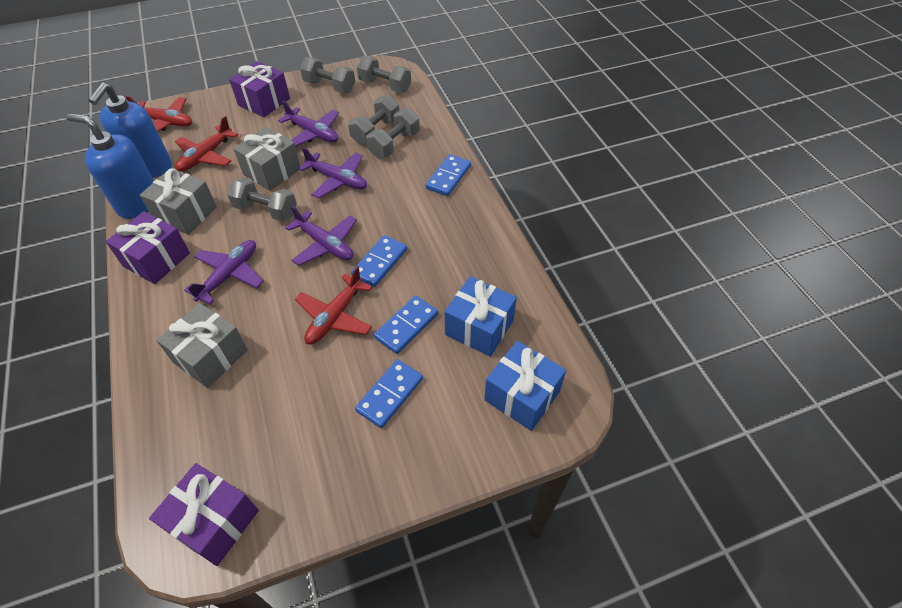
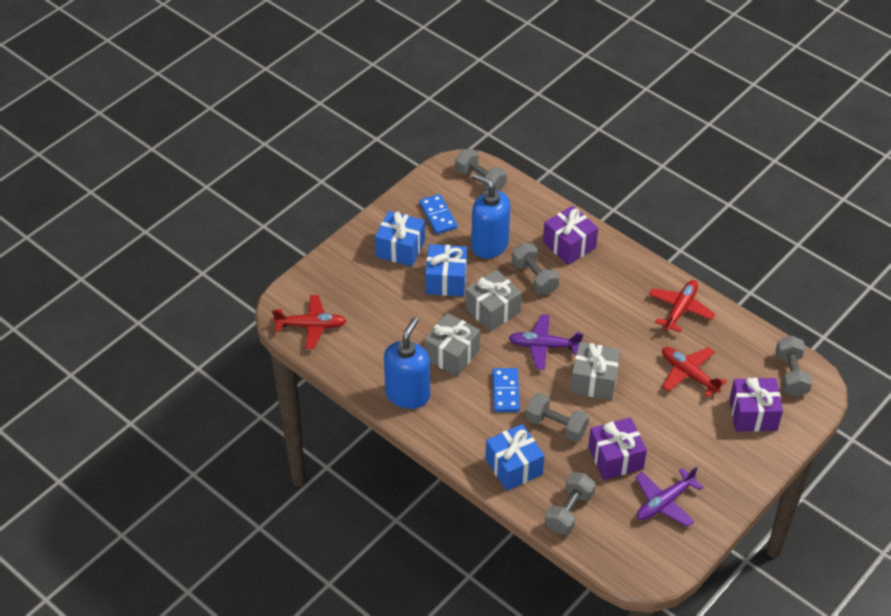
blue domino: 4 -> 2
blue gift: 2 -> 3
purple plane: 4 -> 2

